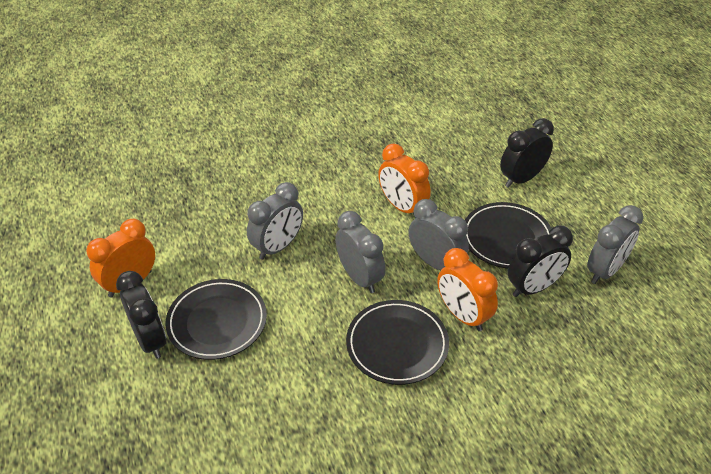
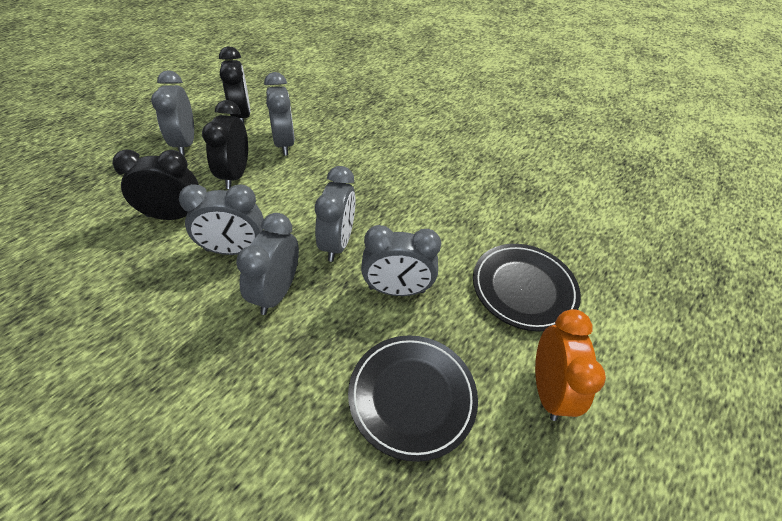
black plate: 3 -> 2
grey clock: 4 -> 6
orange clock: 3 -> 1

